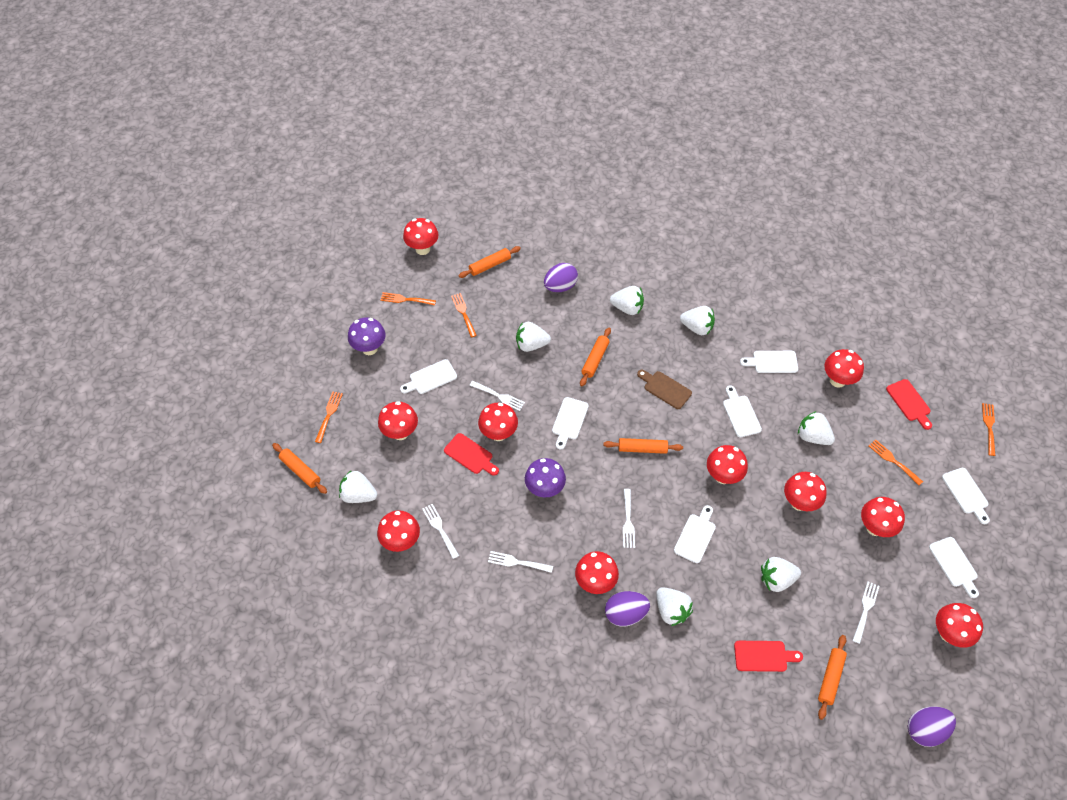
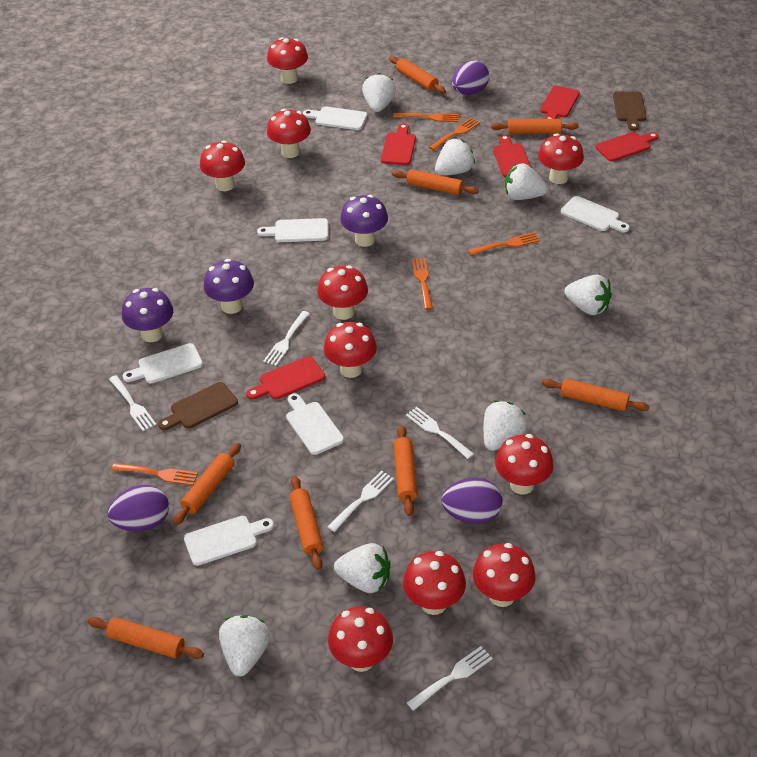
brown cutting board: 1 -> 2
orange rolling pin: 5 -> 8
purple mushroom: 2 -> 3
red cutting board: 3 -> 5
white cutting board: 7 -> 6

